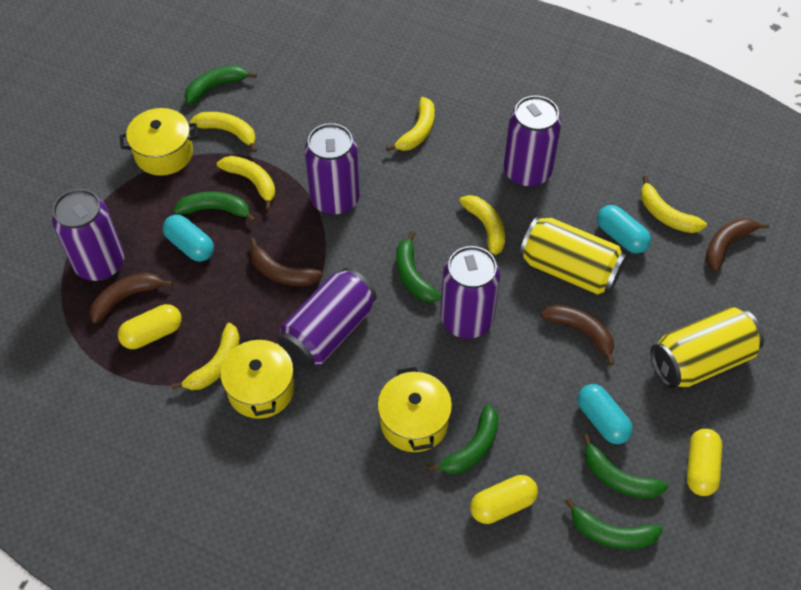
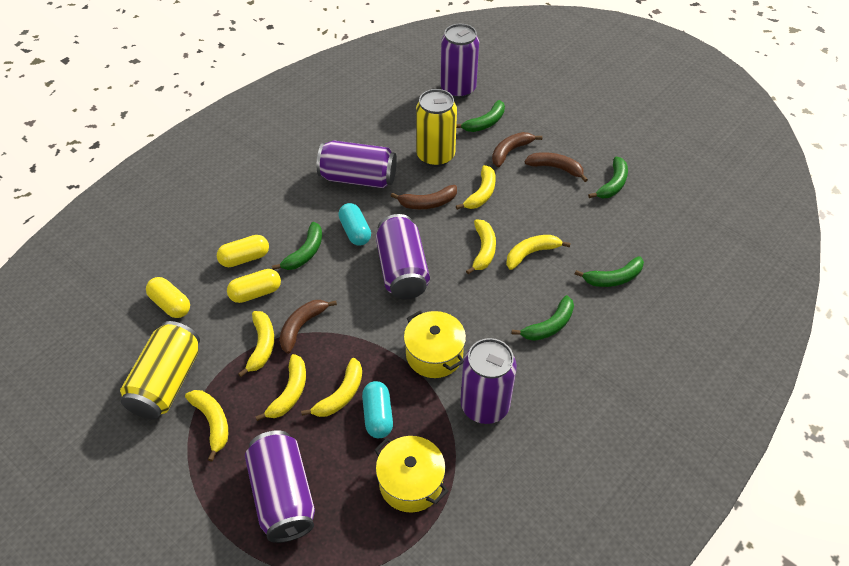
green banana: 6 -> 5
turquoise capsule: 3 -> 2
yellow banana: 6 -> 7
yellow pot: 3 -> 2

